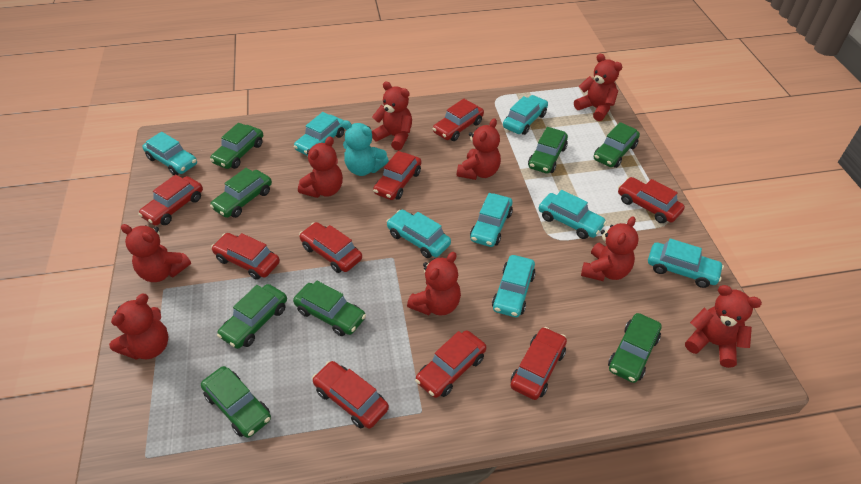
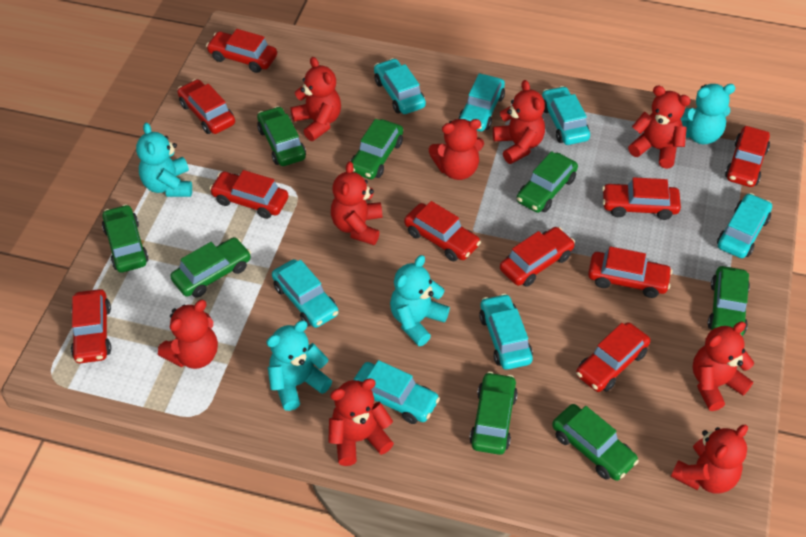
red car: 9 -> 10
turquoise car: 8 -> 7
turquoise teddy bear: 1 -> 4

